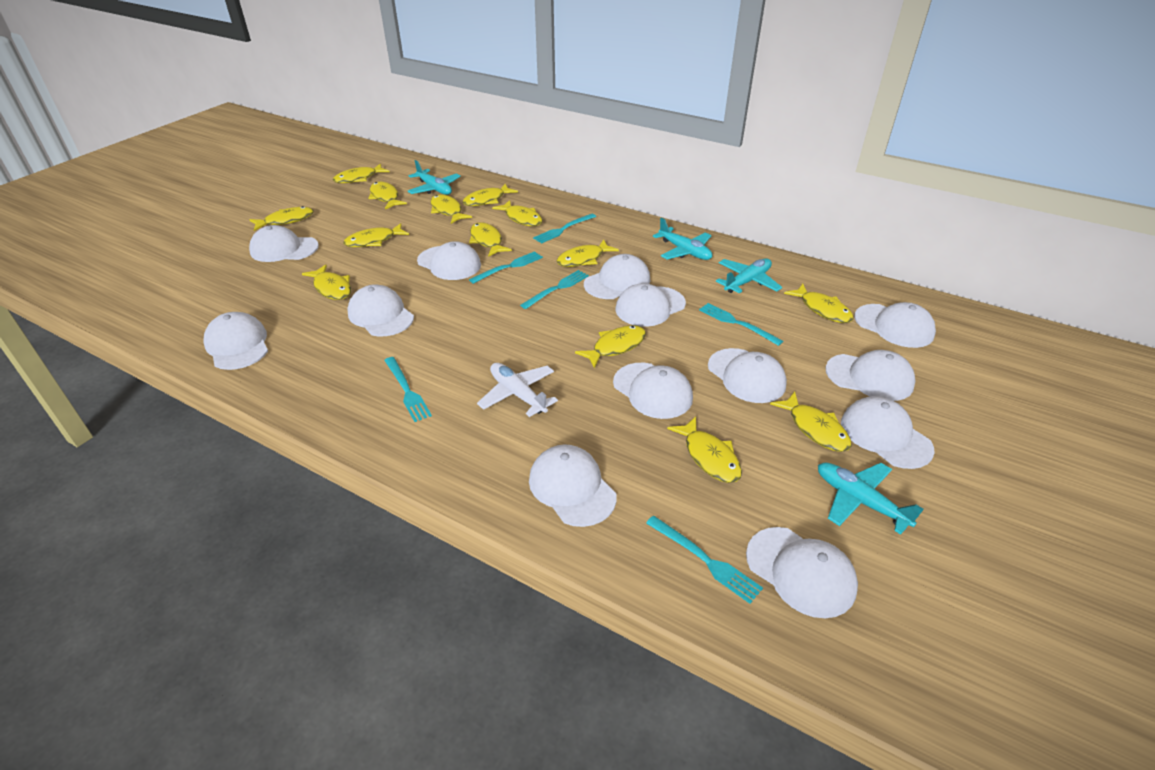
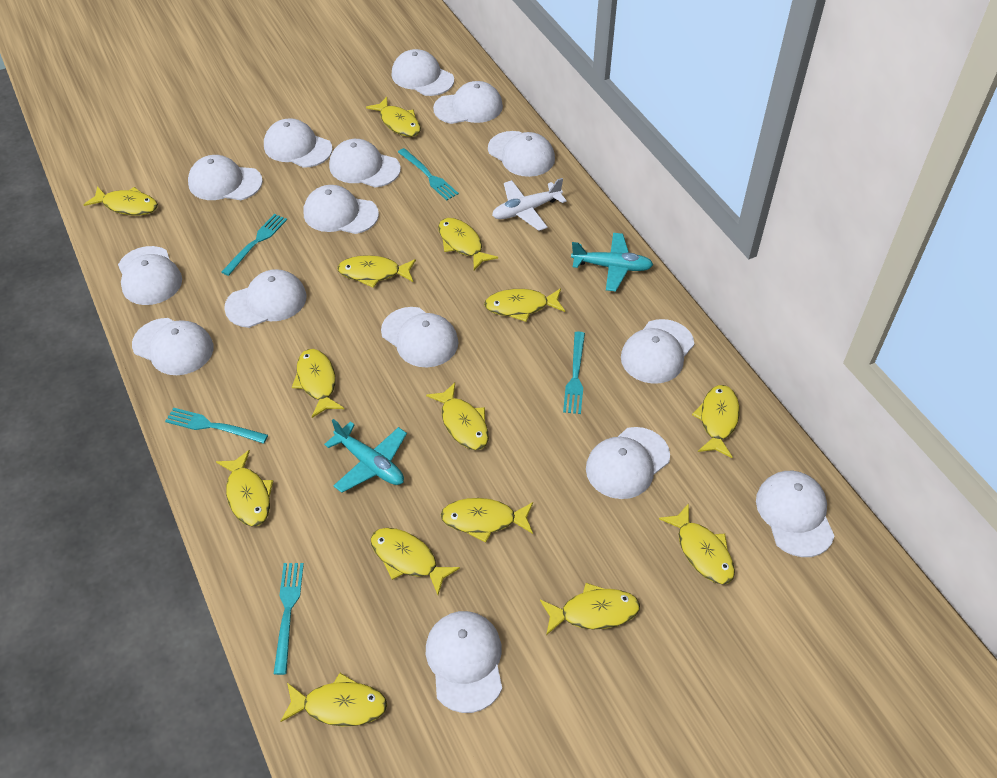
turquoise fork: 6 -> 5
turquoise plane: 4 -> 2
white cap: 13 -> 15

